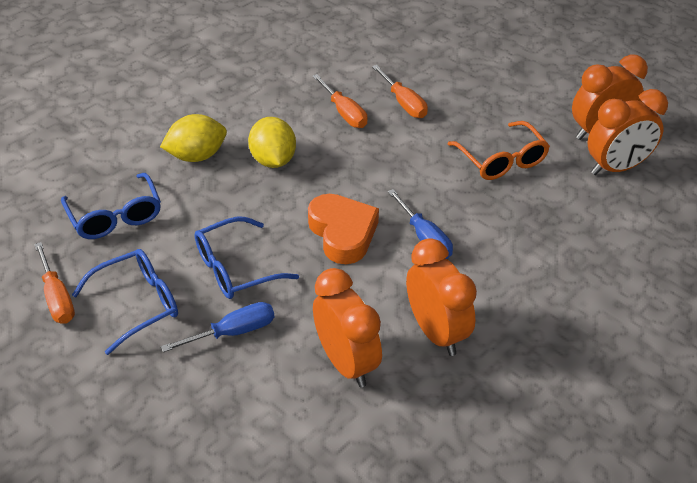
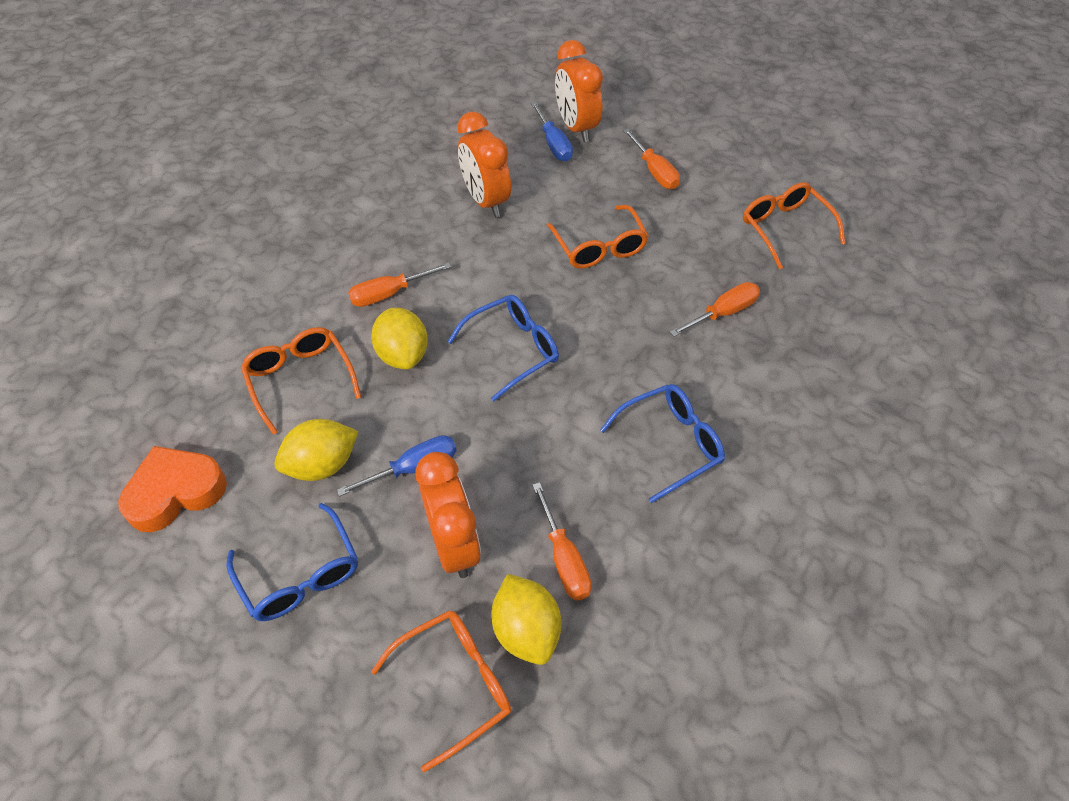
orange clock: 4 -> 3
orange glasses: 1 -> 4
orange screwdriver: 3 -> 4
yellow lemon: 2 -> 3

